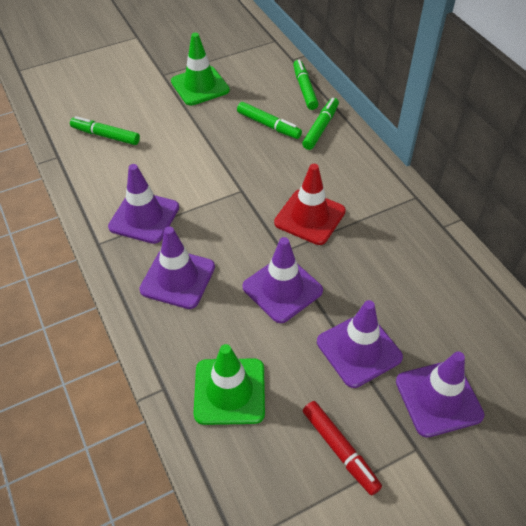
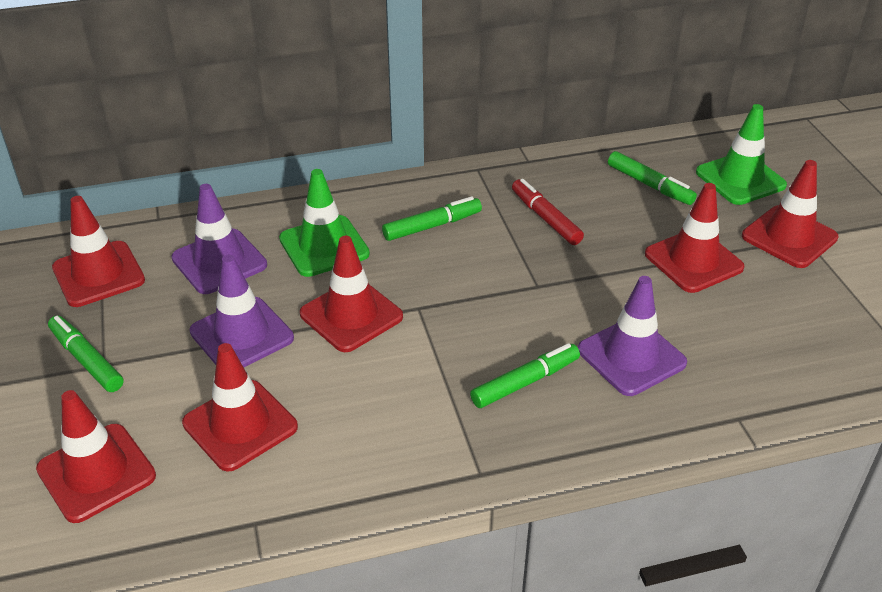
purple traffic cone: 5 -> 3
red traffic cone: 1 -> 6

